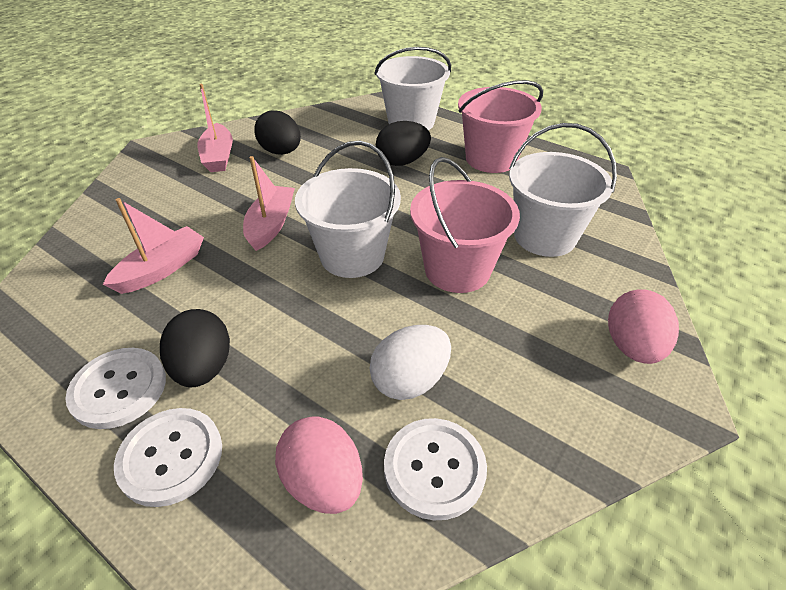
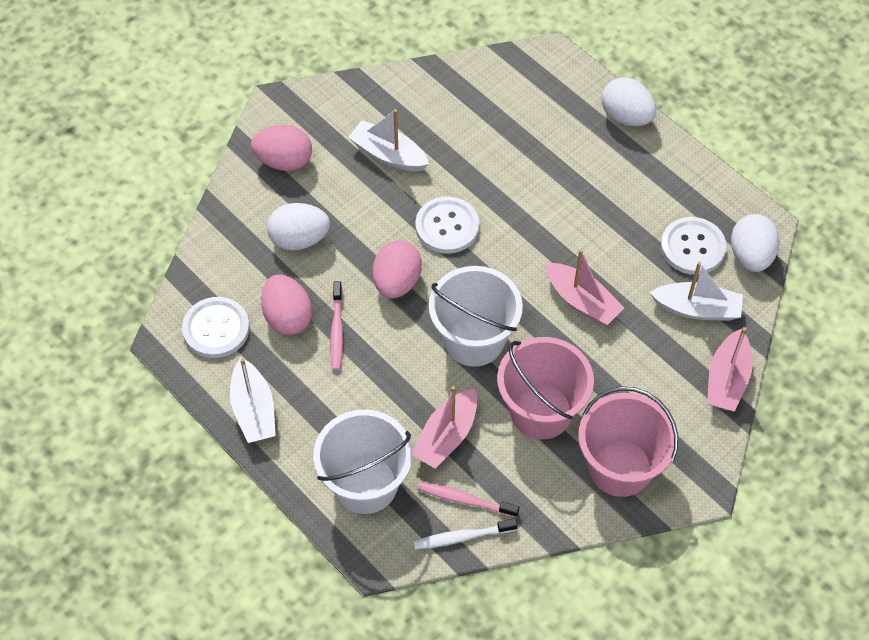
black egg: 3 -> 0
pink egg: 2 -> 3
pink toothbrush: 0 -> 2
white boat: 0 -> 3
white bucket: 3 -> 2
white egg: 1 -> 3
white toothbrush: 0 -> 1

